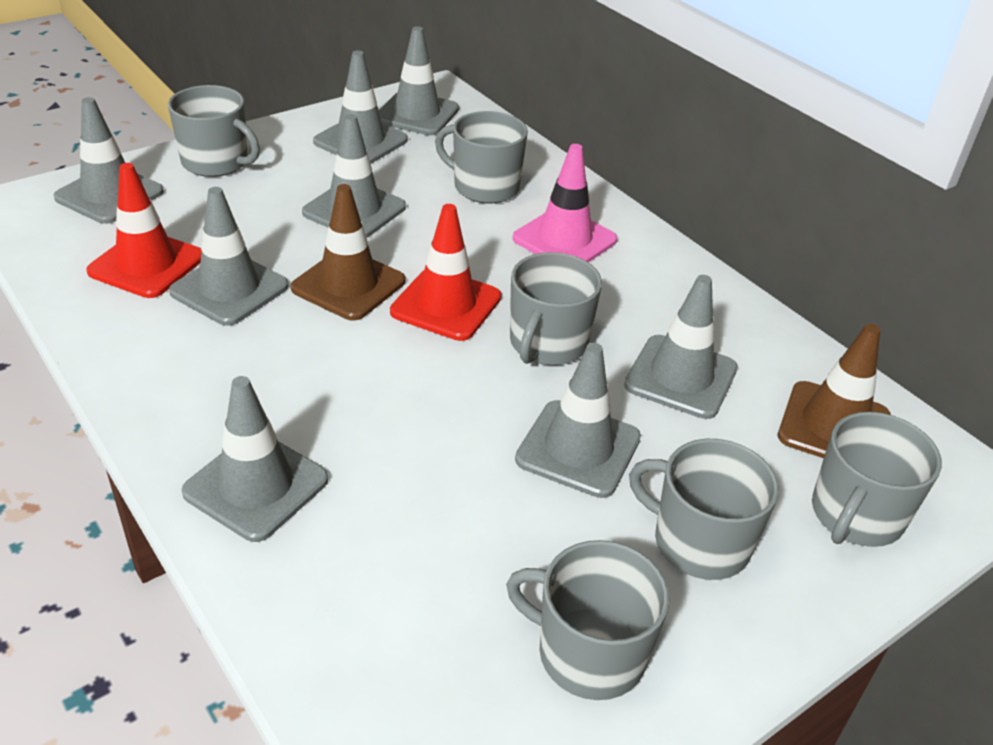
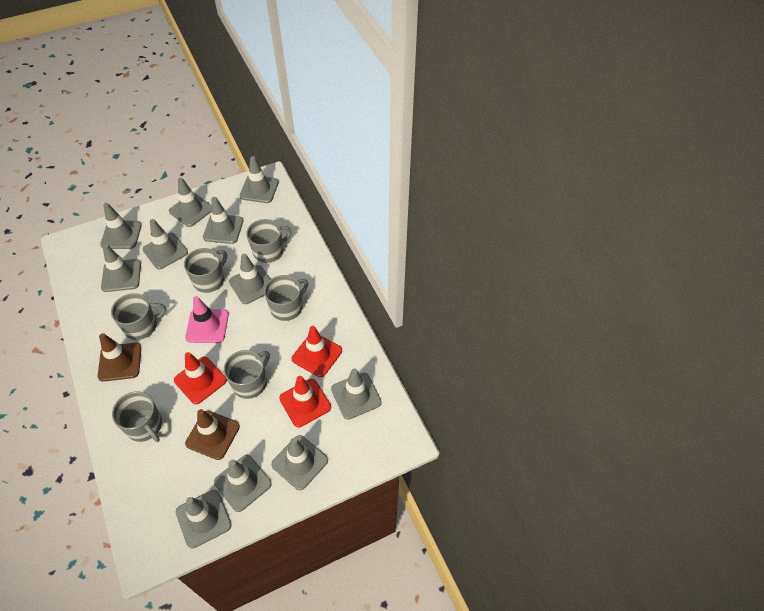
grey traffic cone: 8 -> 11
red traffic cone: 2 -> 3

